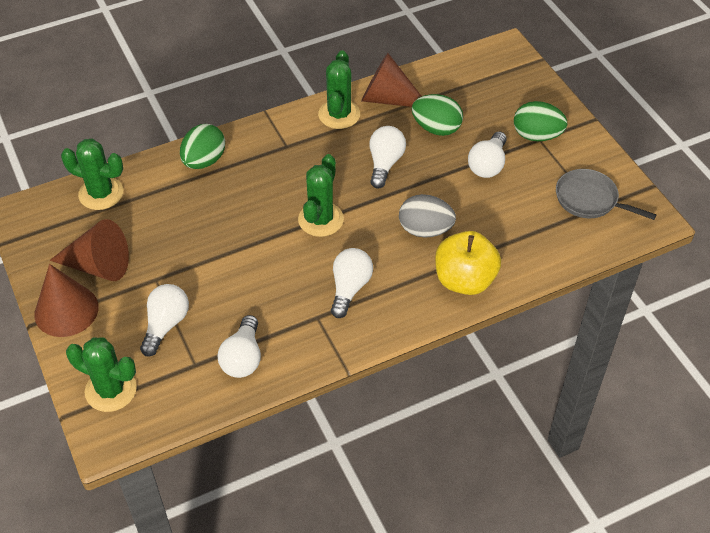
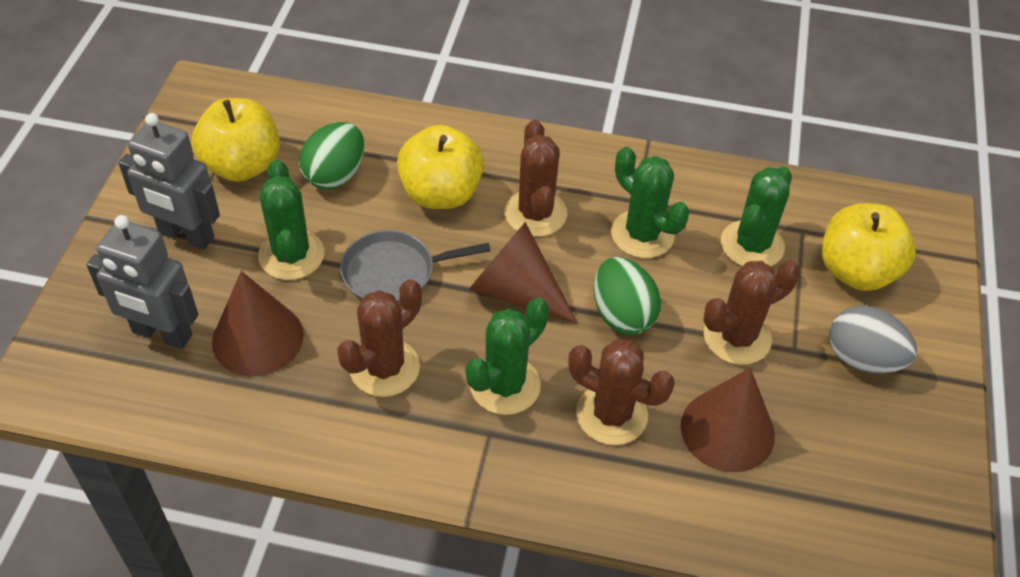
brown cactus: 0 -> 4
green egg: 3 -> 2
grey robot: 0 -> 2
white light bulb: 5 -> 0
yellow apple: 1 -> 3

